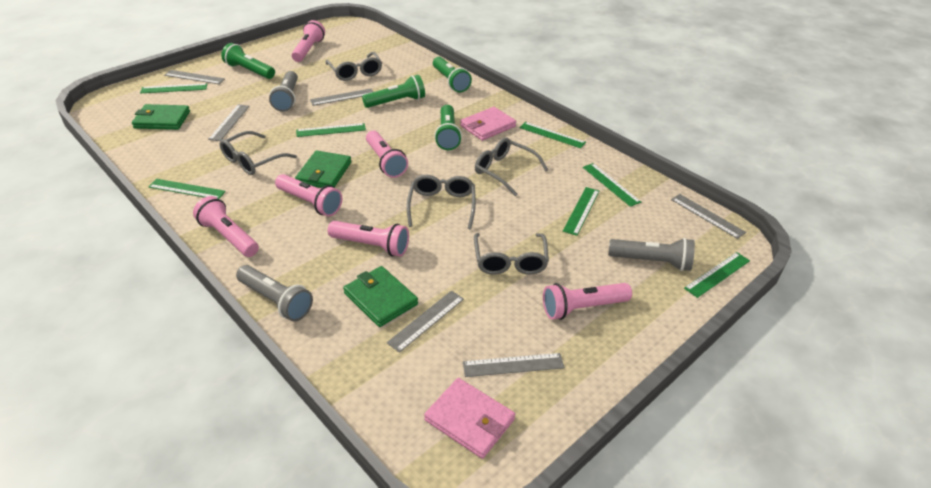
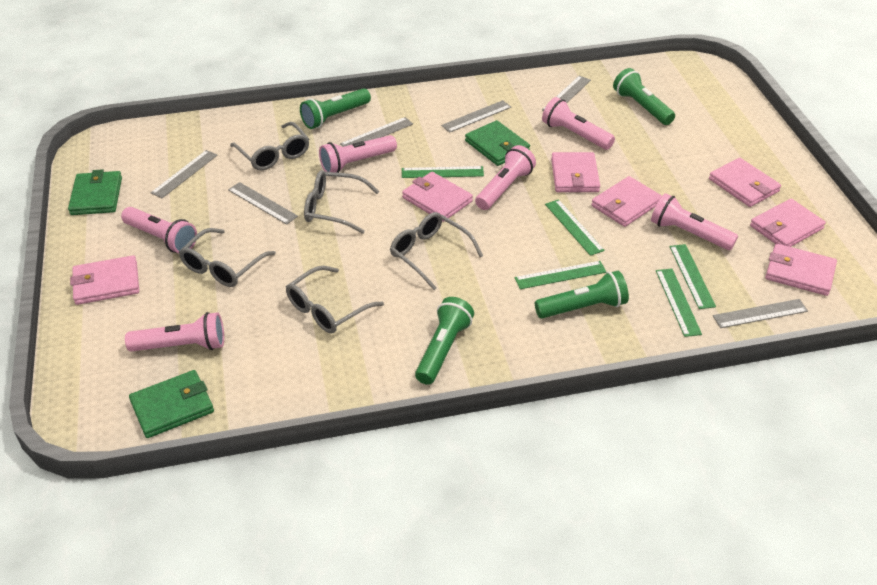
green ruler: 7 -> 5
grey flashlight: 3 -> 0
pink wallet: 2 -> 7

